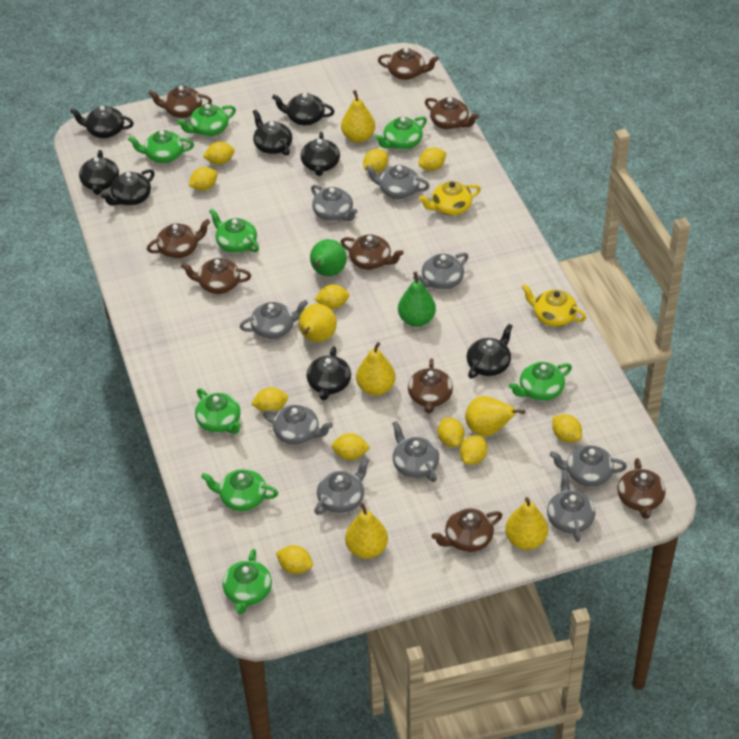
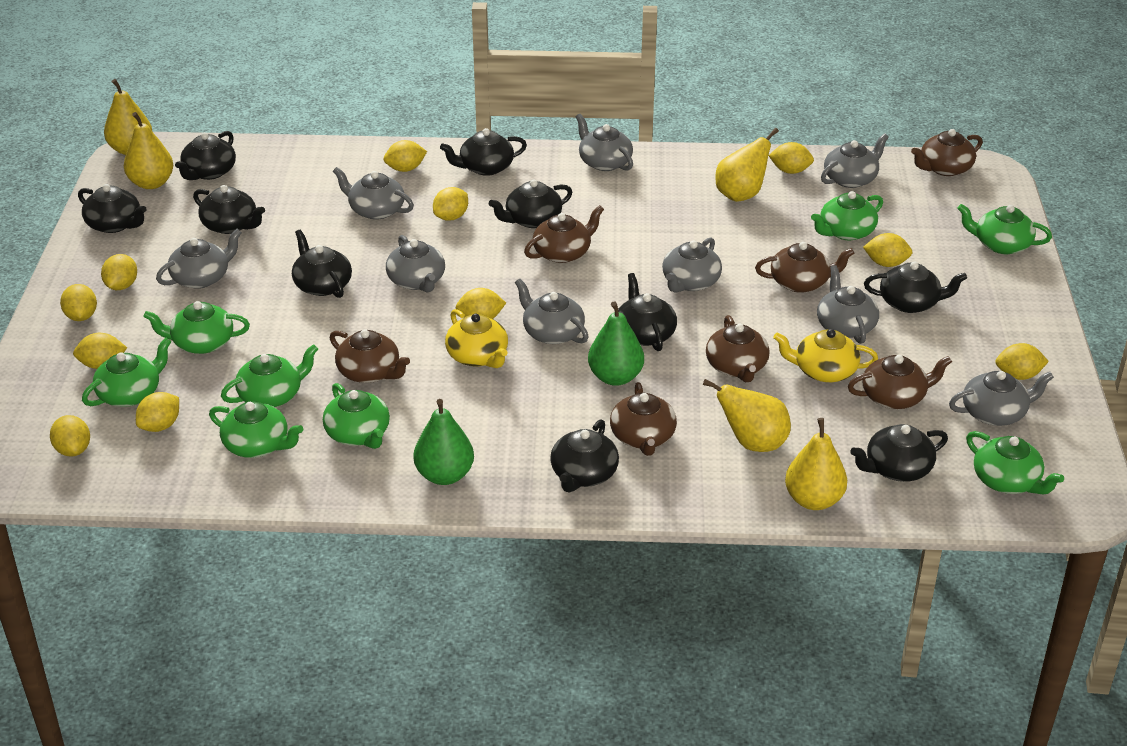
black teapot: 8 -> 10
brown teapot: 9 -> 7
yellow pear: 6 -> 5

